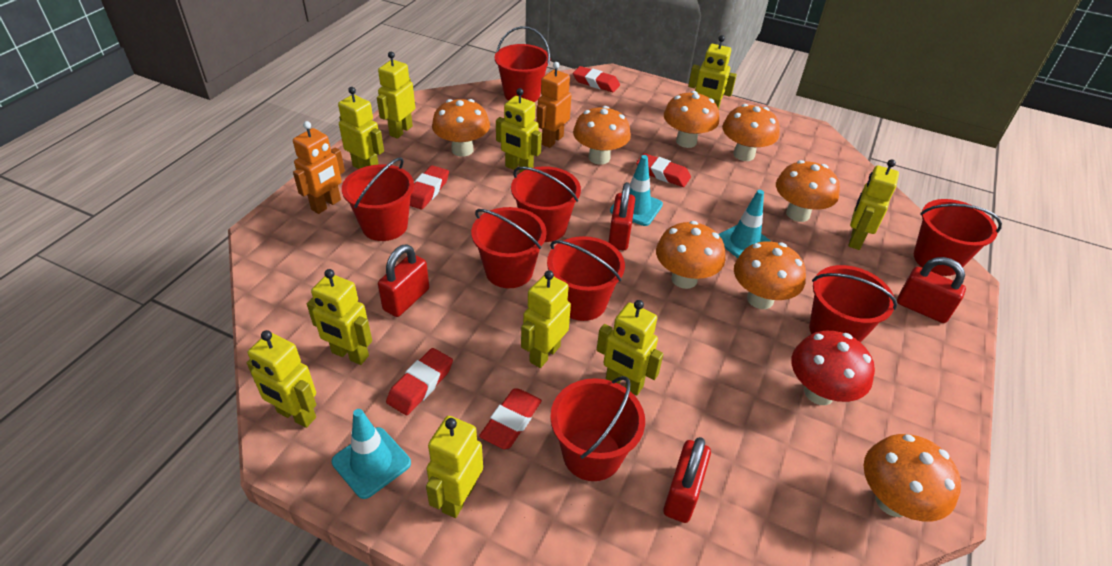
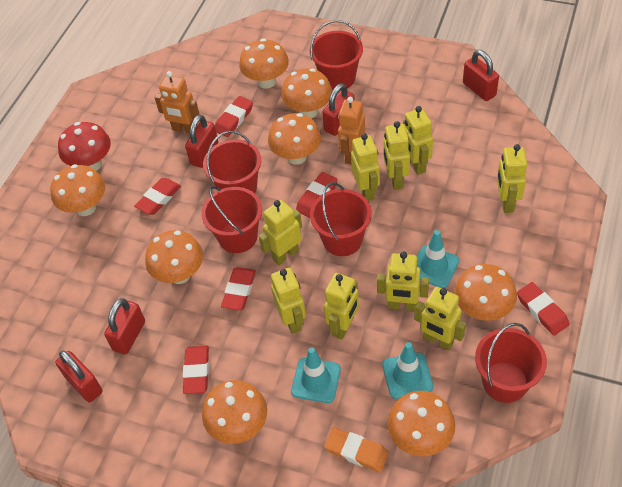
orange eraser: 0 -> 1
red bucket: 8 -> 5
red eraser: 5 -> 6
red padlock: 4 -> 5
yellow robot: 10 -> 9

